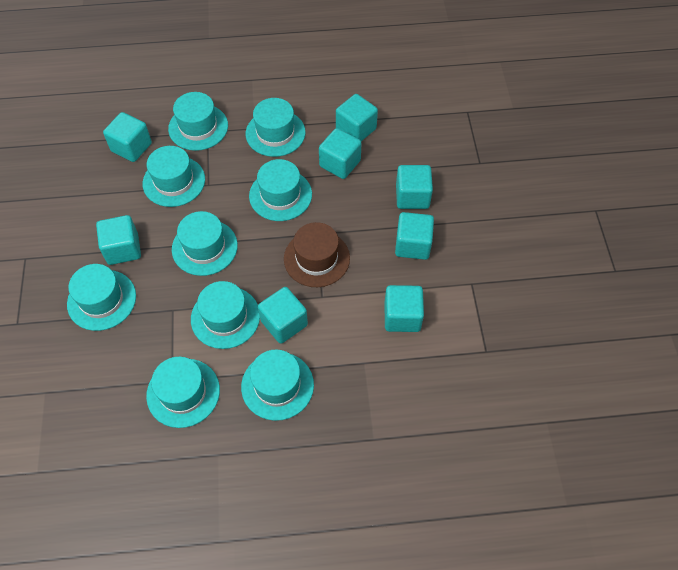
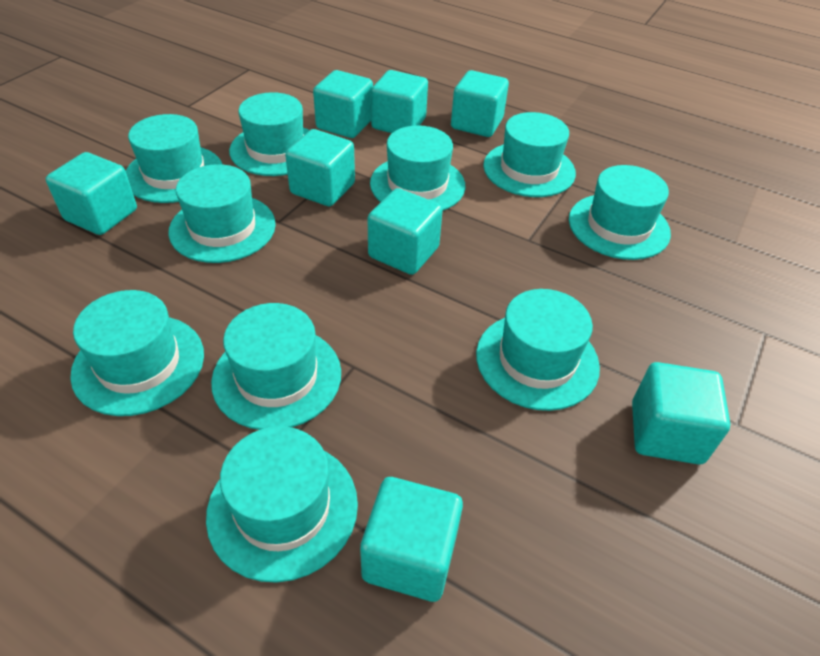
brown hat: 1 -> 0
turquoise hat: 9 -> 10

